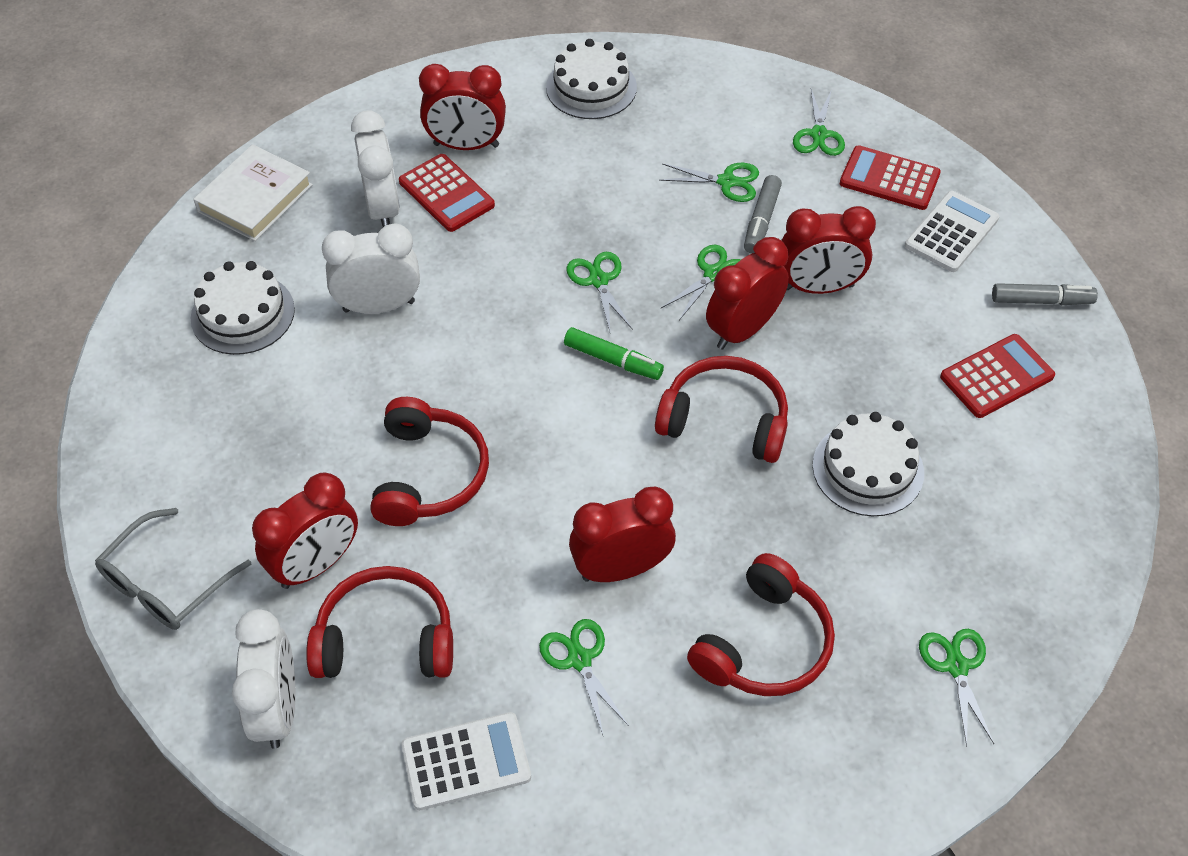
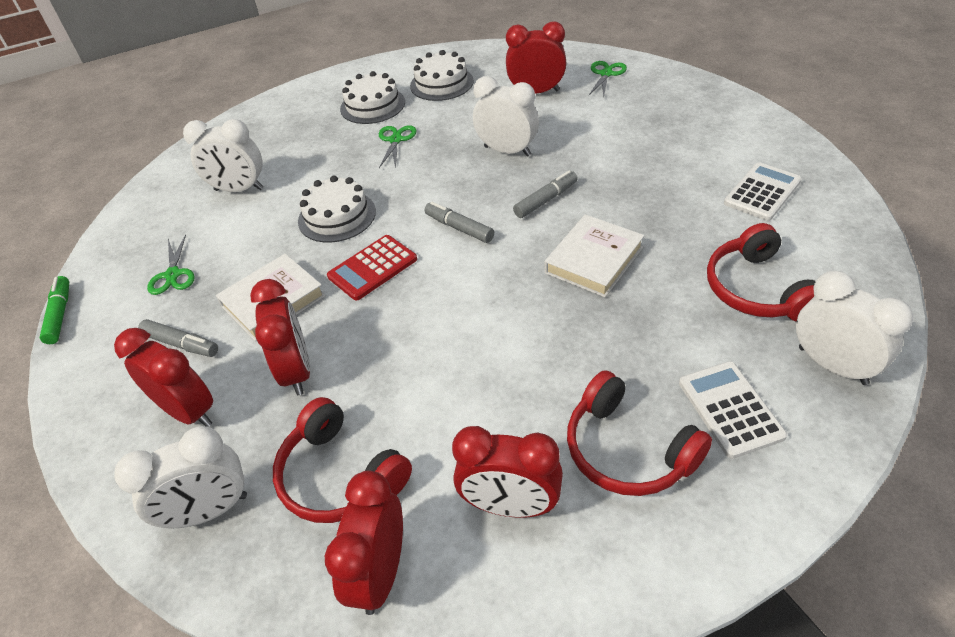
green scissors: 6 -> 3
grey glasses: 1 -> 0
grey marker: 2 -> 3
red calculator: 3 -> 1
red headphones: 4 -> 3
white book: 1 -> 2
white clock: 3 -> 4

